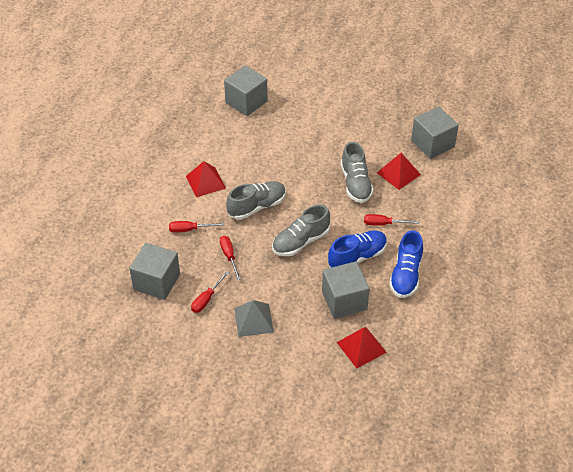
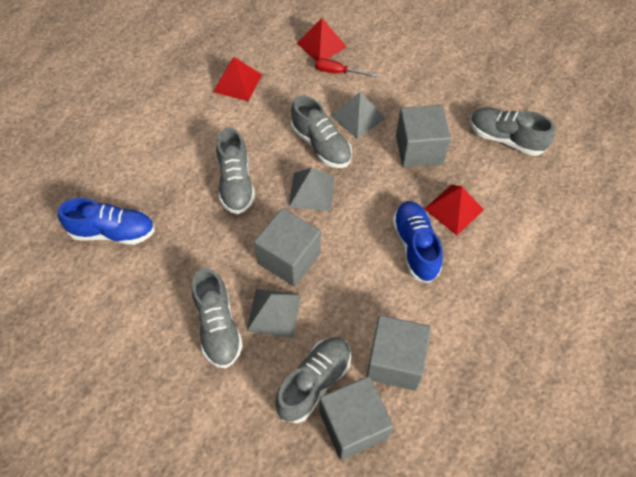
grey pyramid: 1 -> 3
grey shoe: 3 -> 5
red screwdriver: 4 -> 1

